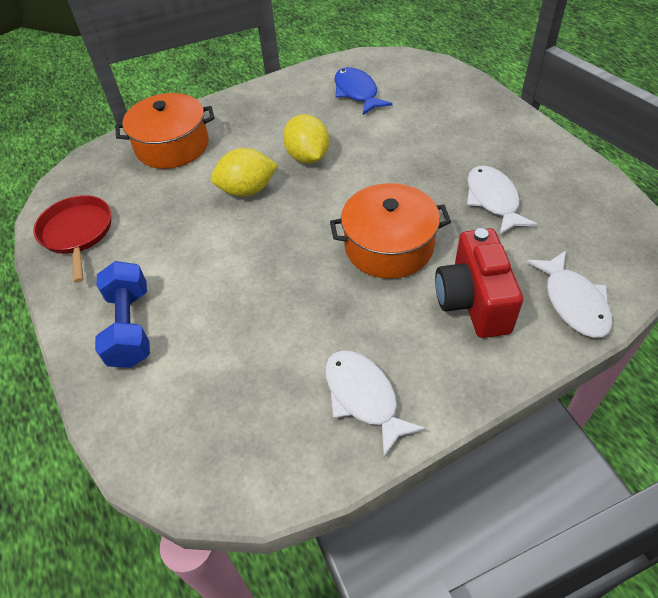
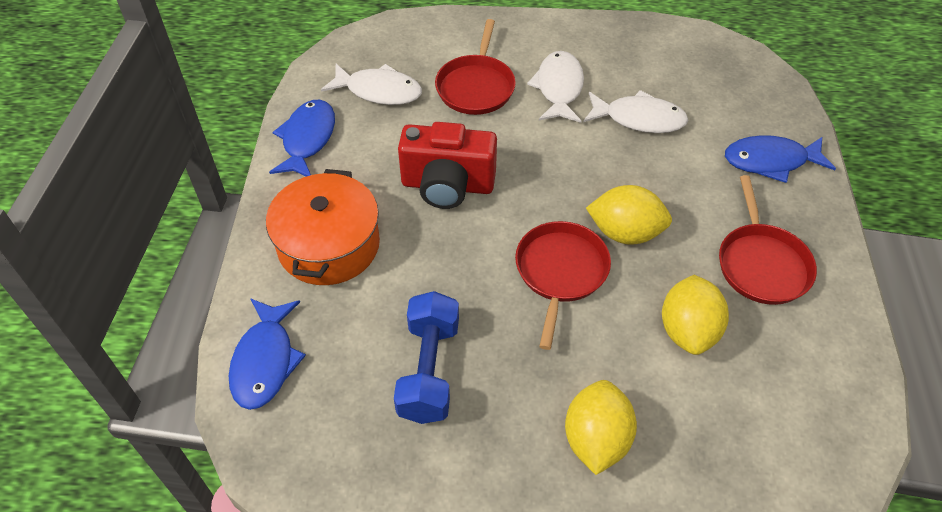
blue fish: 1 -> 3
orange pot: 2 -> 1
red pan: 1 -> 3
yellow lemon: 2 -> 3

